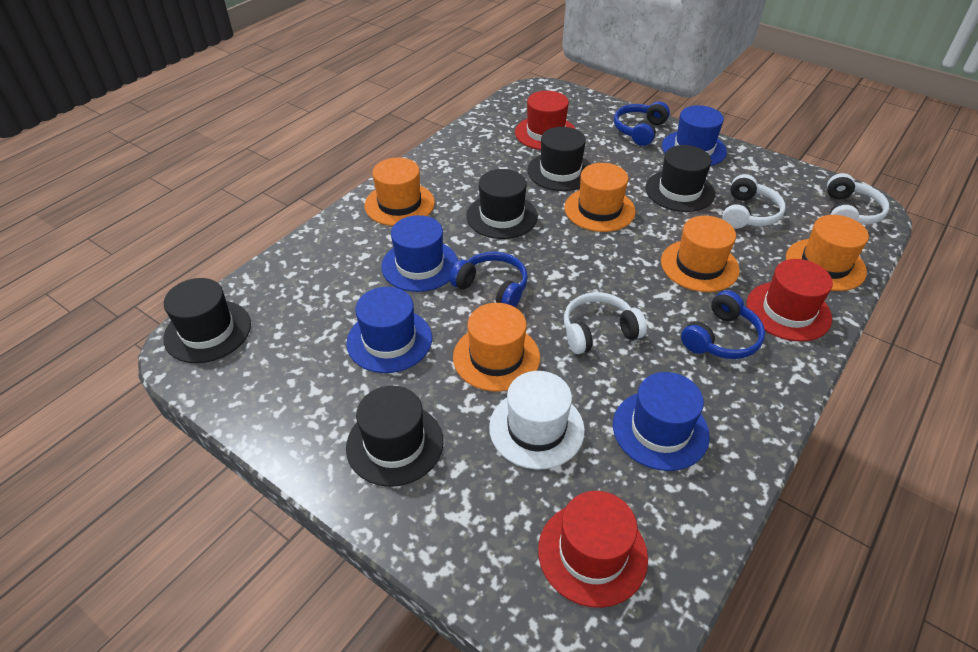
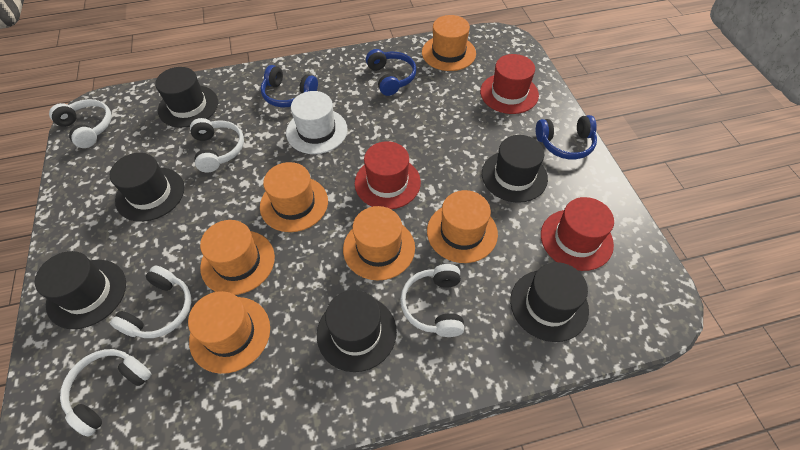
black hat: 5 -> 6
blue hat: 4 -> 0
orange hat: 5 -> 6
white headphones: 3 -> 5

